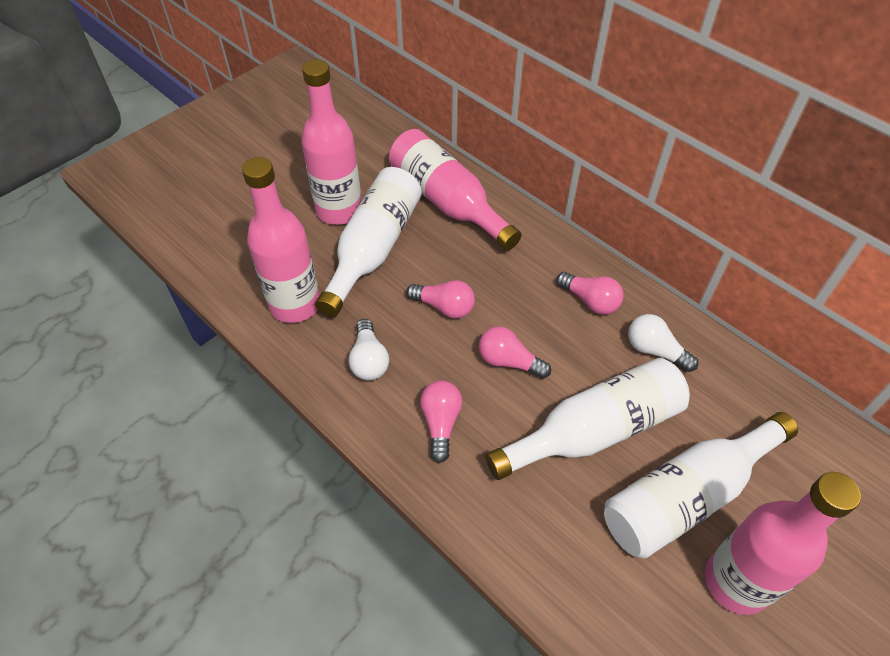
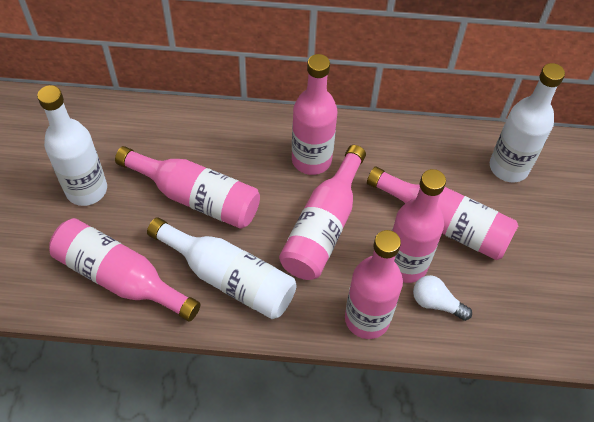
pink bottle: 4 -> 7
pink light bulb: 4 -> 0
white light bulb: 2 -> 1

